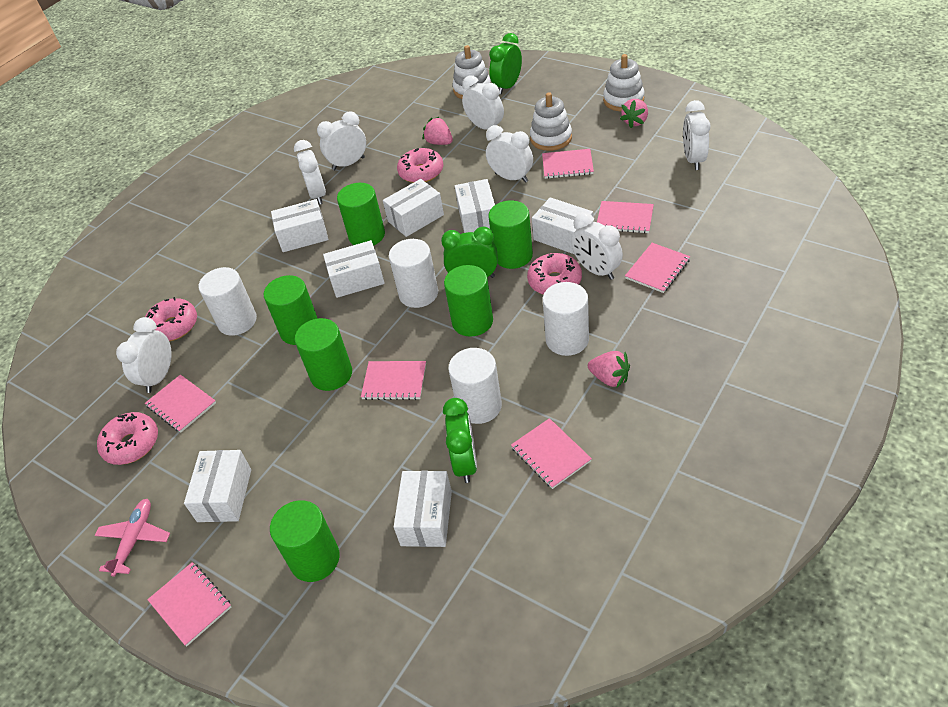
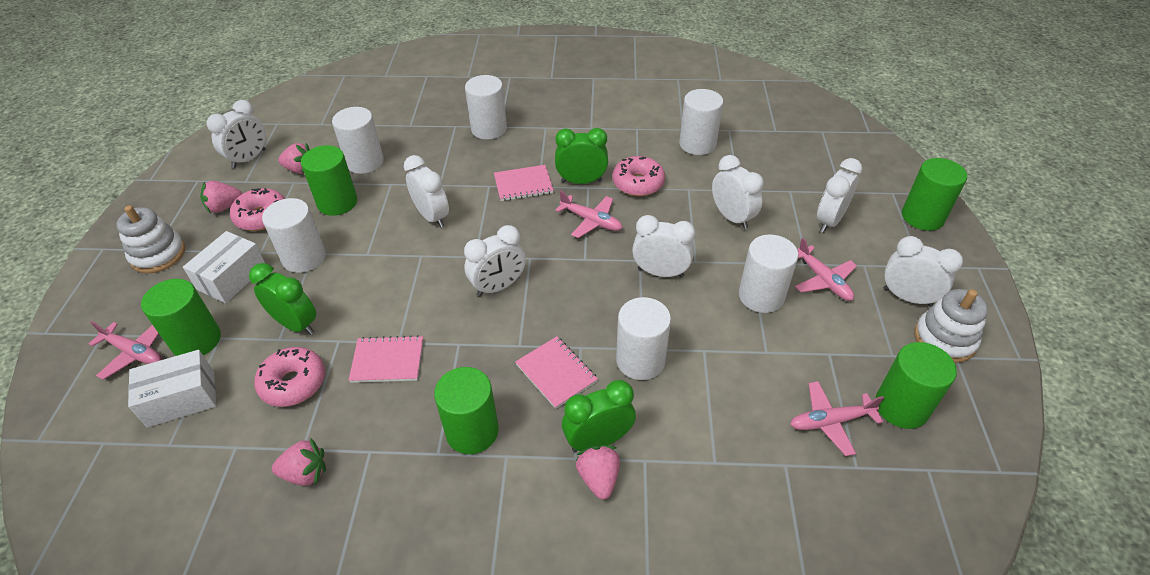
green cylinder: 6 -> 5
pink donut: 4 -> 3
pink notebook: 7 -> 3
pink plane: 1 -> 4
pink strawberry: 3 -> 4
white box: 7 -> 2
white cylinder: 4 -> 6
white stacking toy: 3 -> 2

